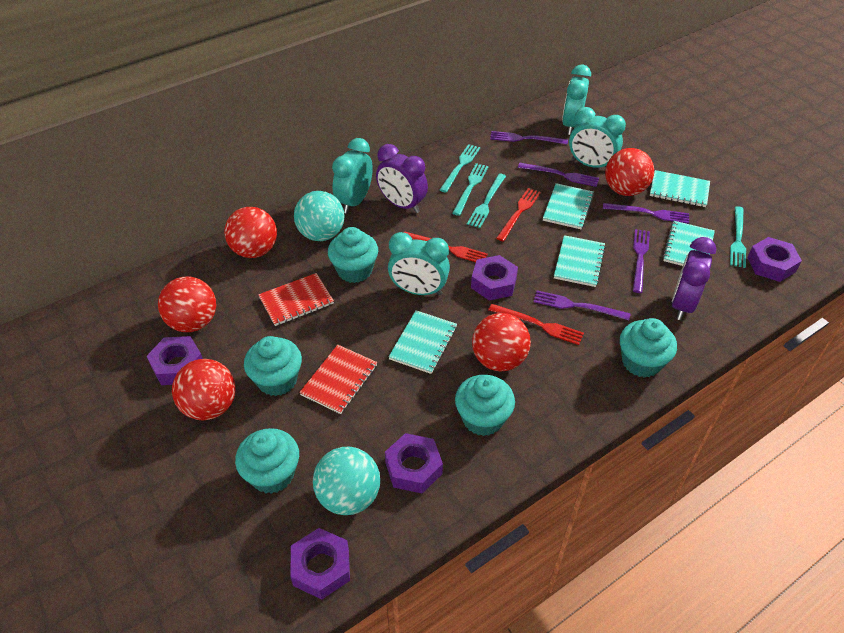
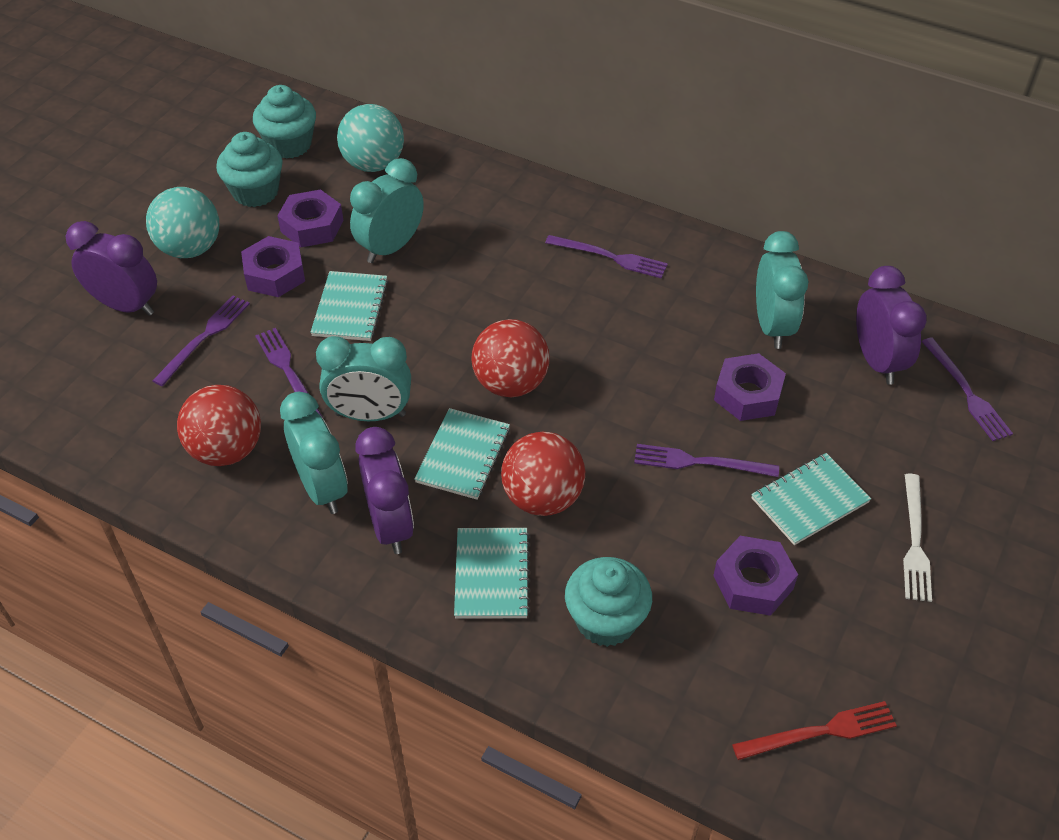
purple clock: 2 -> 3
purple nut: 5 -> 4
red ball: 5 -> 3
red fork: 3 -> 1
red notebook: 2 -> 0
turquoise cupcake: 5 -> 3
turquoise fork: 4 -> 0
turquoise notebook: 5 -> 4
white fork: 0 -> 1

